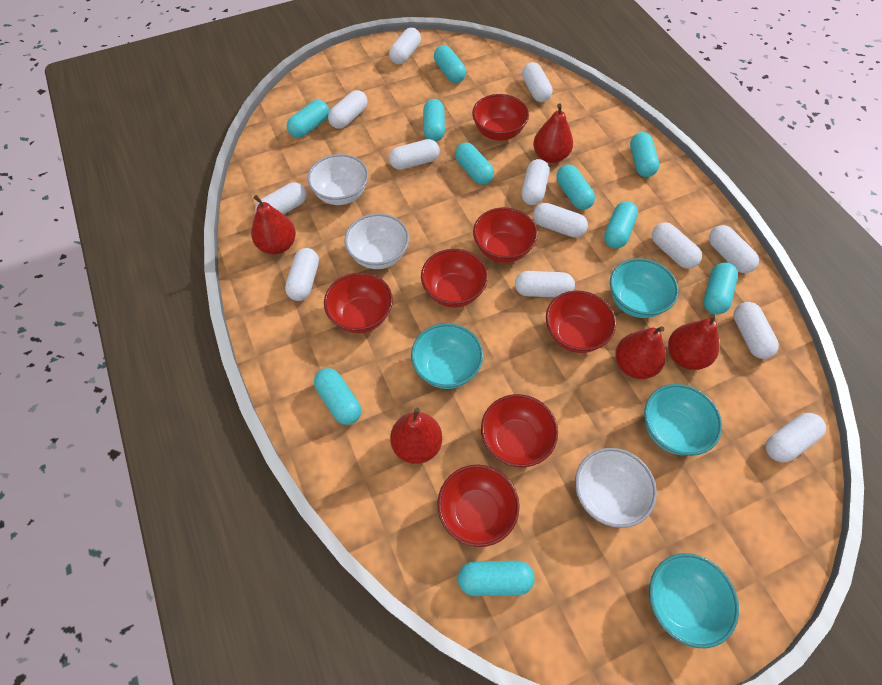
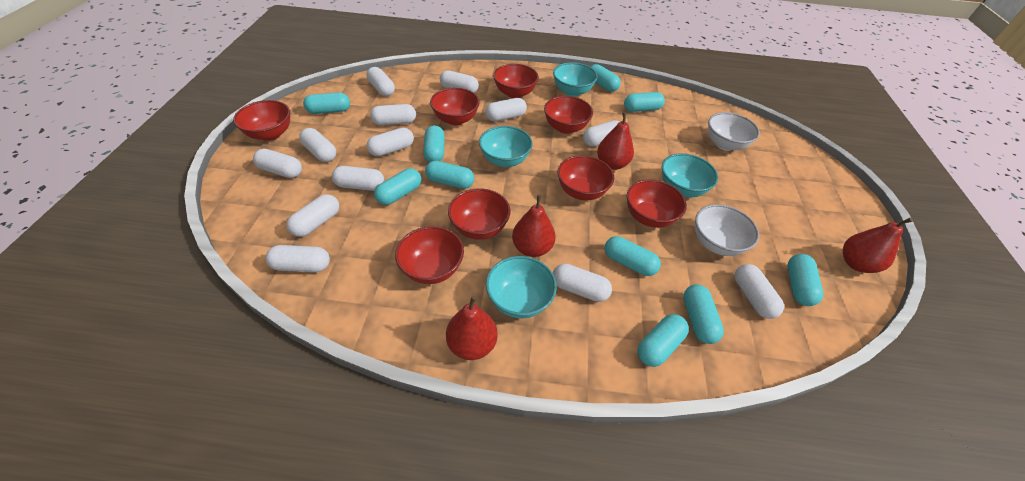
red bowl: 7 -> 8
red pear: 5 -> 4
white bowl: 3 -> 2

